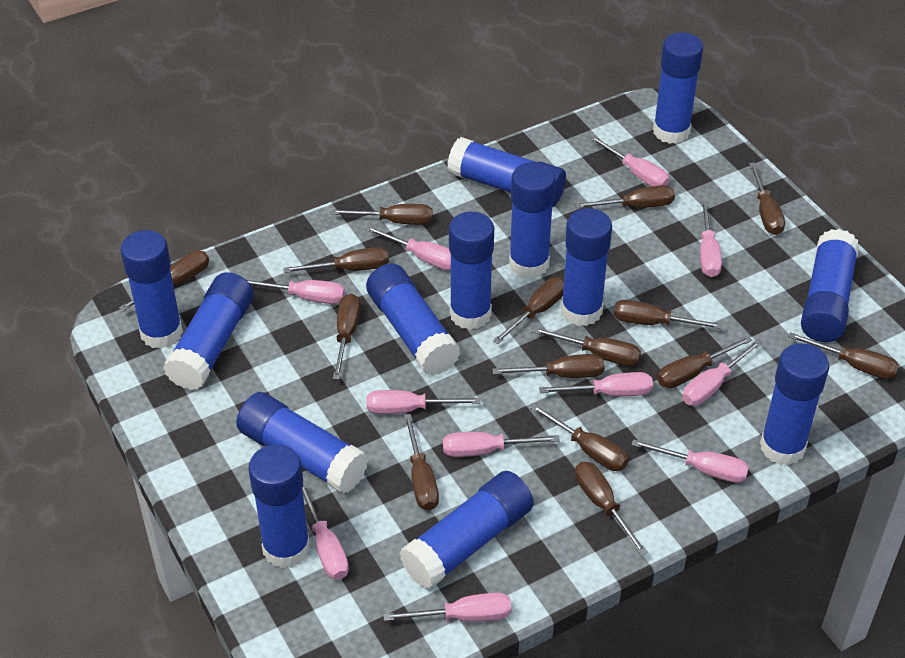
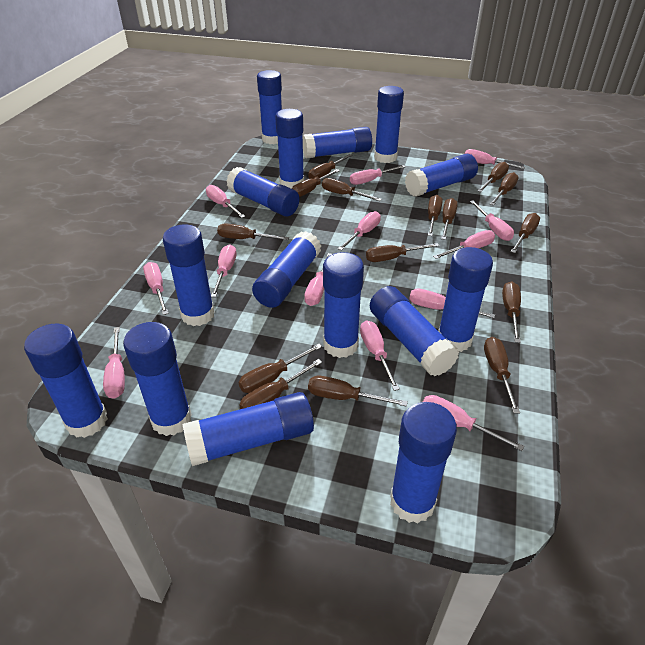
blue glue stick: 13 -> 15
pink screwdriver: 11 -> 13

